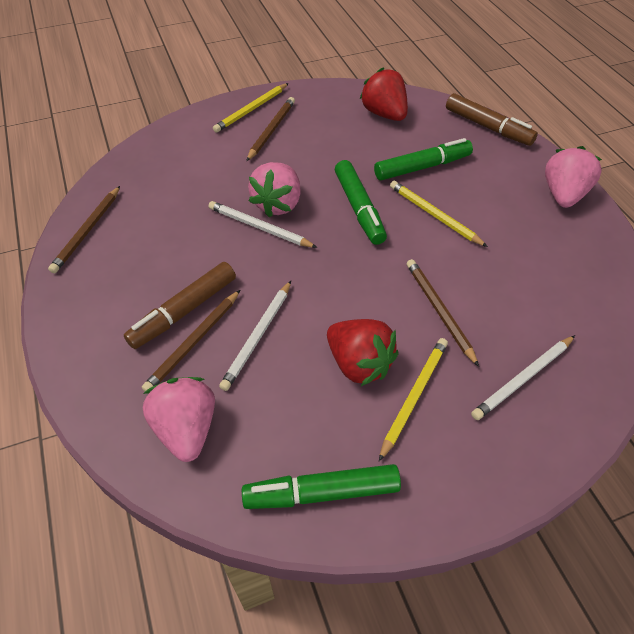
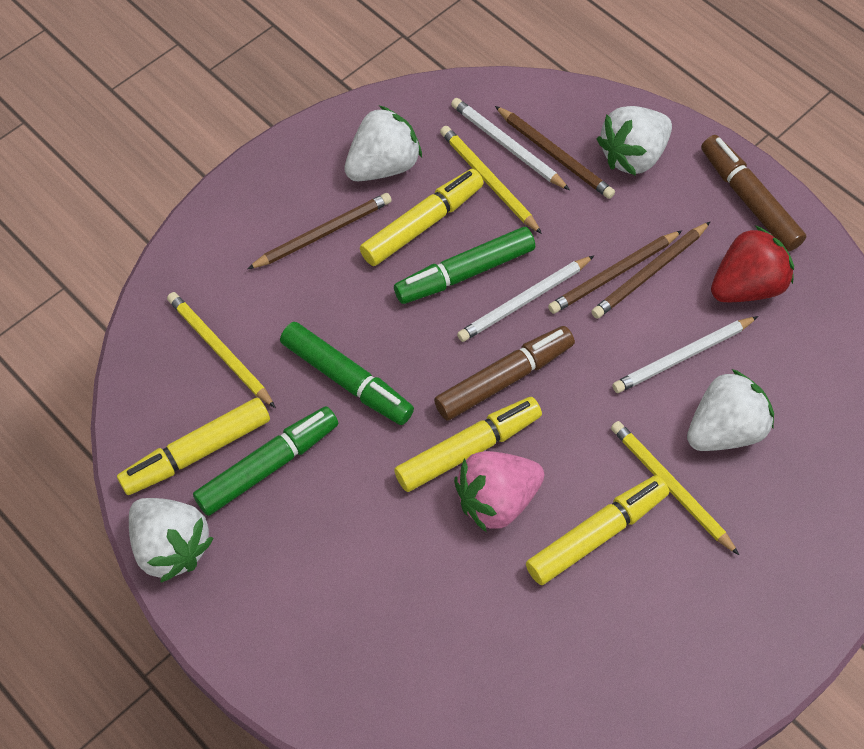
pink strawberry: 3 -> 1
red strawberry: 2 -> 1
white strawberry: 0 -> 4
yellow marker: 0 -> 4

